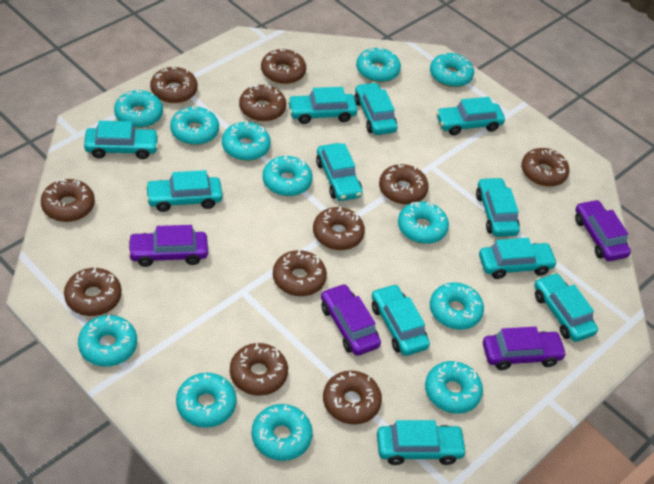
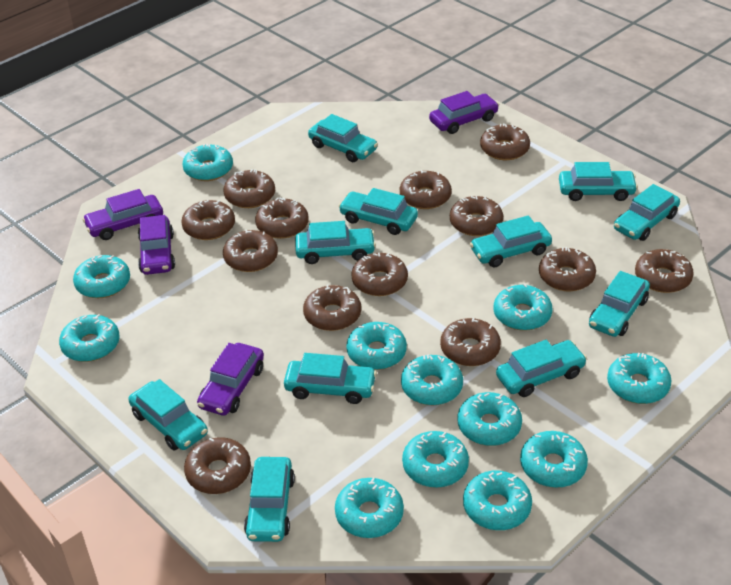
brown donut: 11 -> 13

